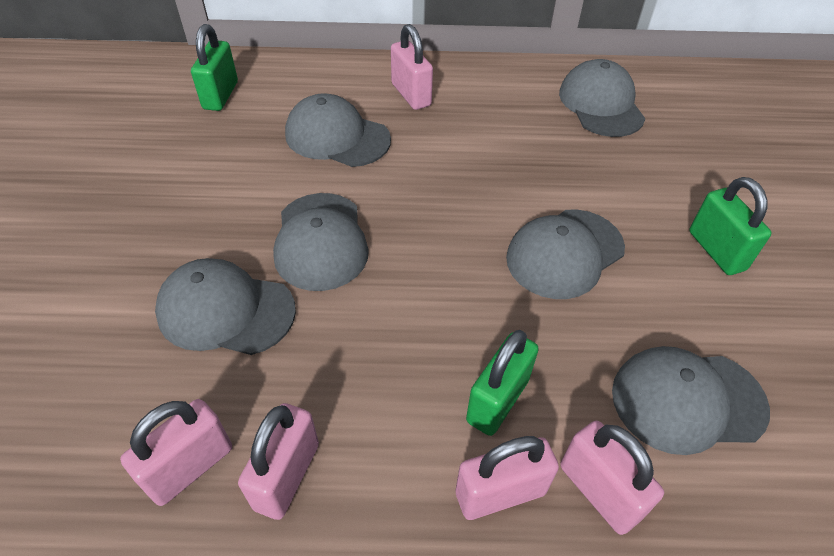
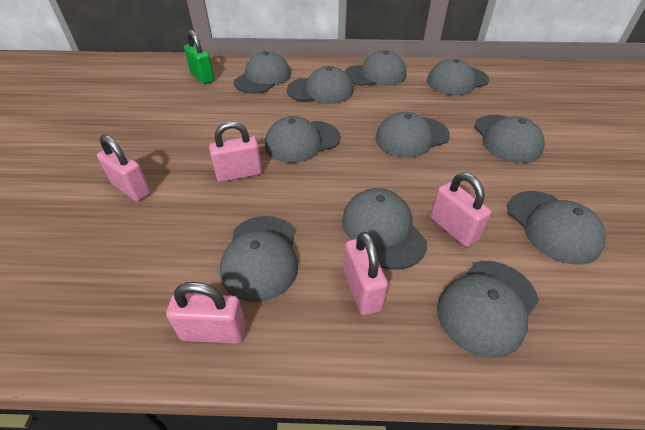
green padlock: 3 -> 1
grey cap: 6 -> 11

